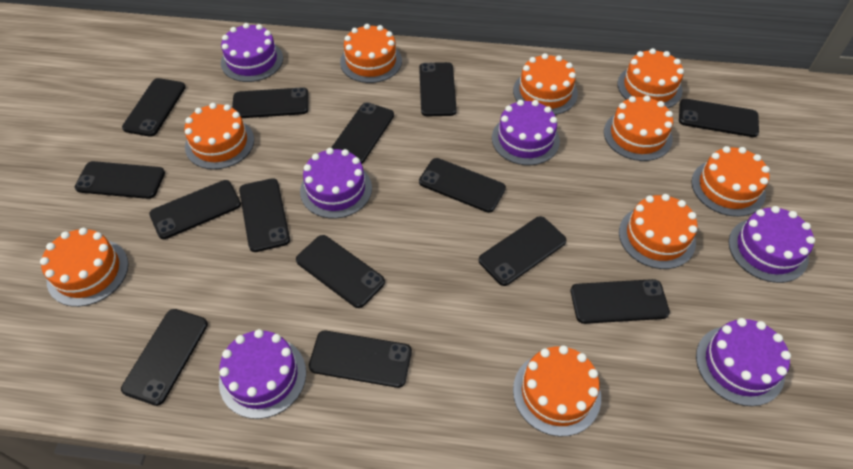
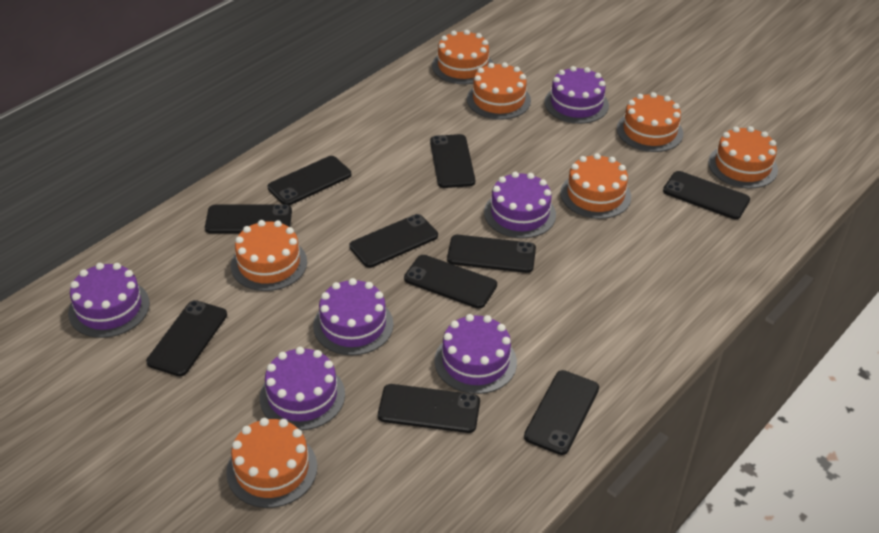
black phone: 14 -> 10
orange cake: 9 -> 7

